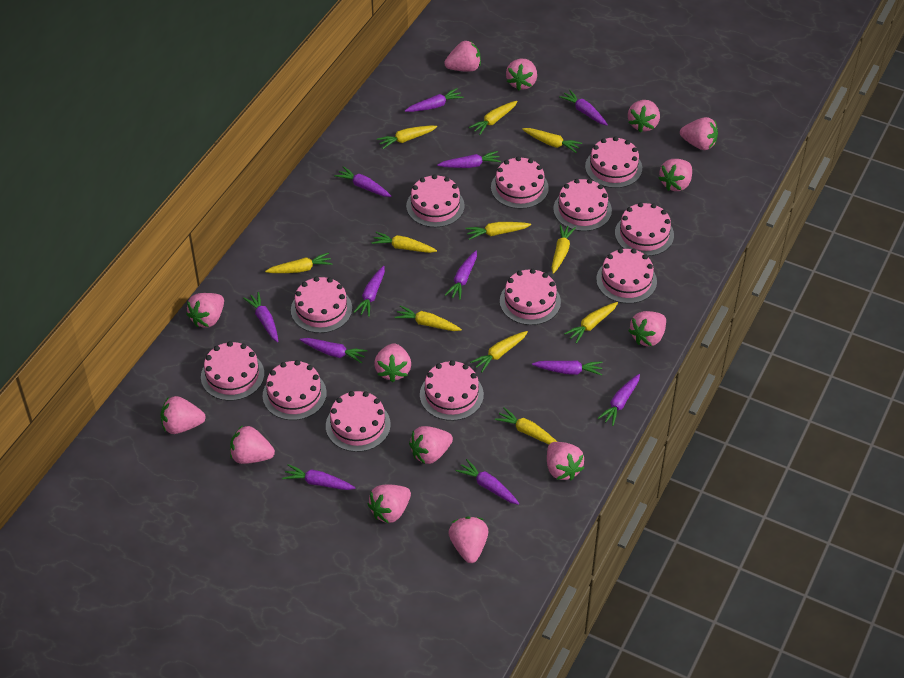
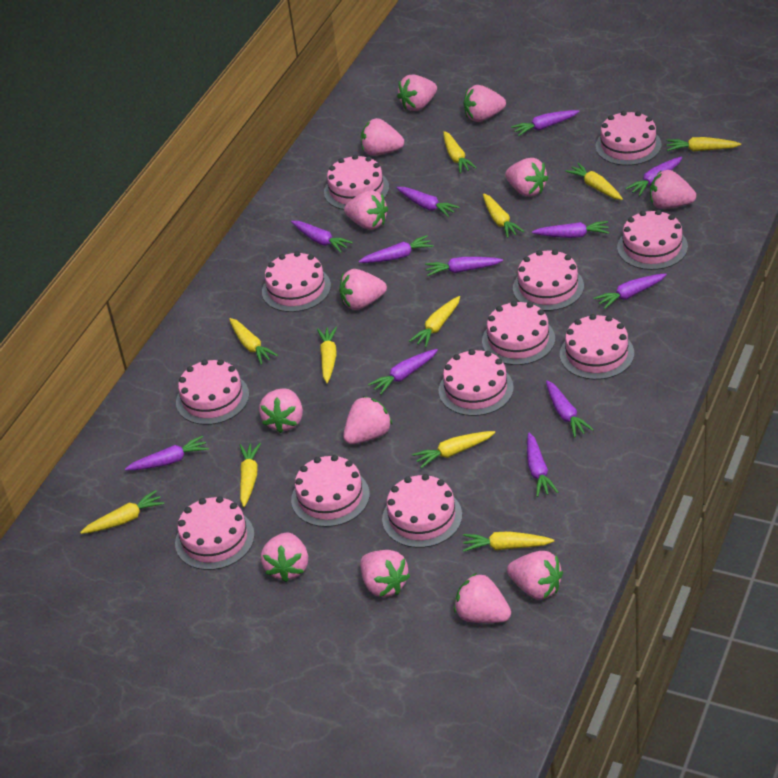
pink strawberry: 14 -> 13

